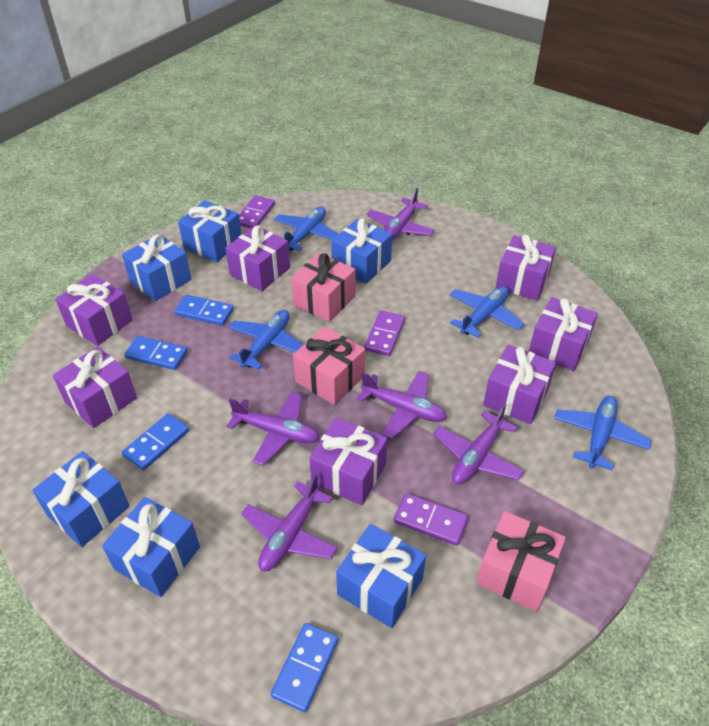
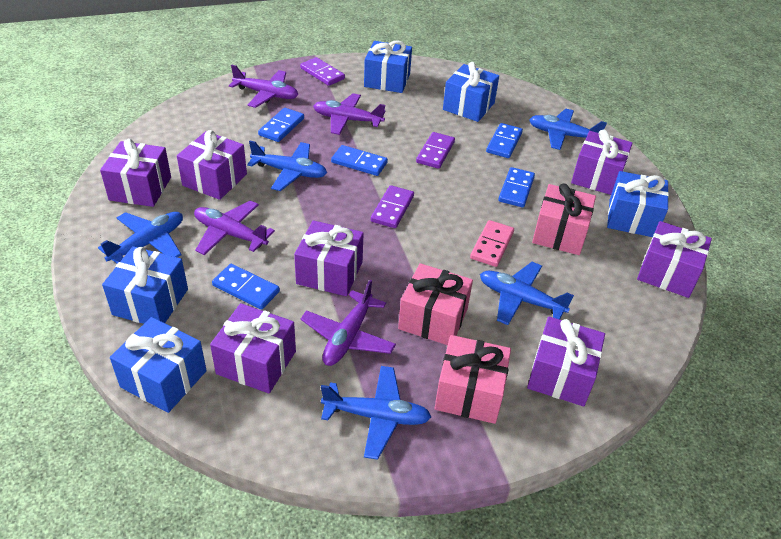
blue domino: 4 -> 5
blue gift: 6 -> 5
blue plane: 4 -> 5
pink domino: 0 -> 1
purple plane: 5 -> 4

